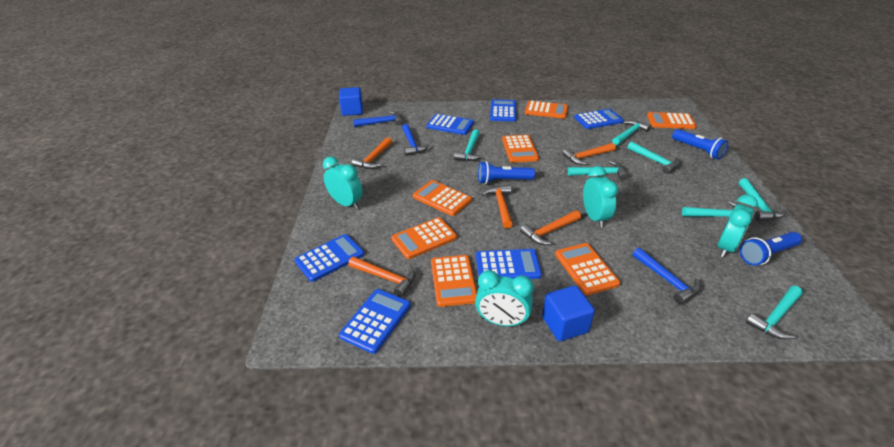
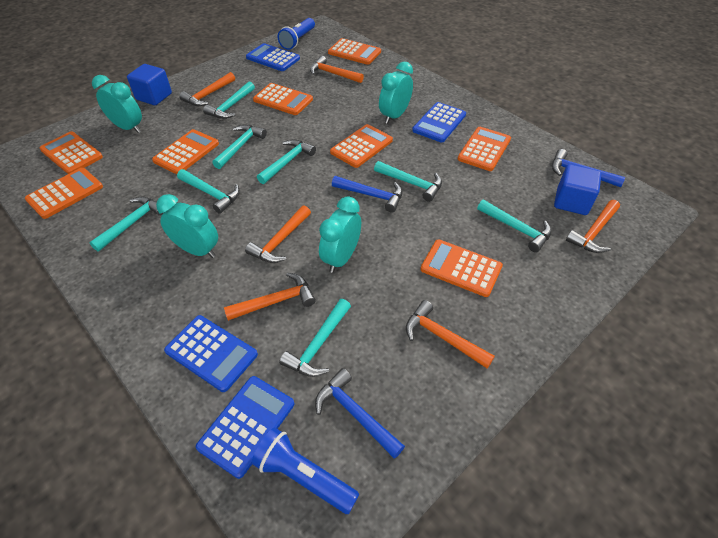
blue calculator: 6 -> 4
blue flashlight: 3 -> 2
orange calculator: 7 -> 8
orange hammer: 5 -> 6
turquoise hammer: 7 -> 8

